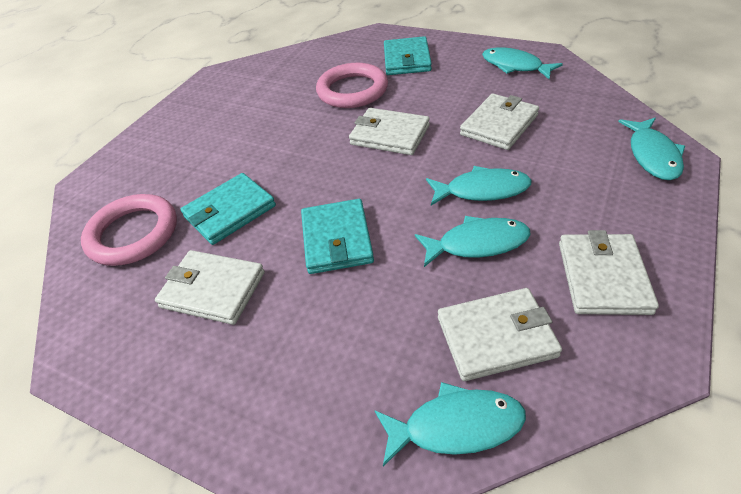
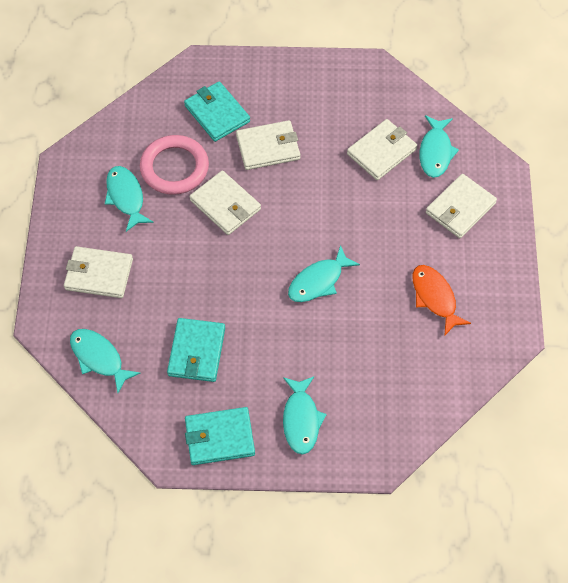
orange fish: 0 -> 1
pink ring: 2 -> 1

